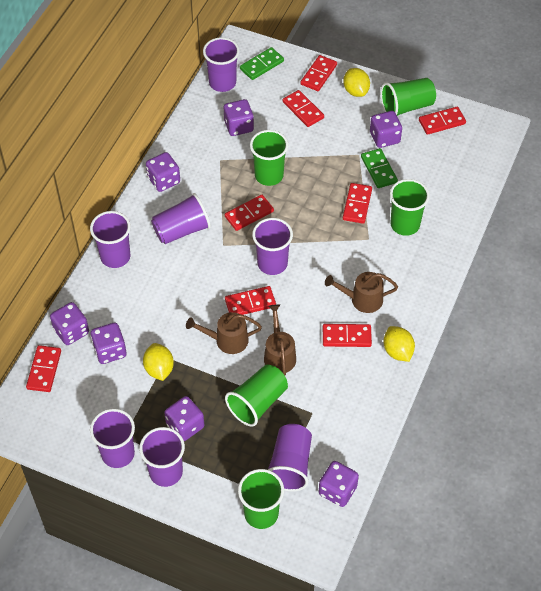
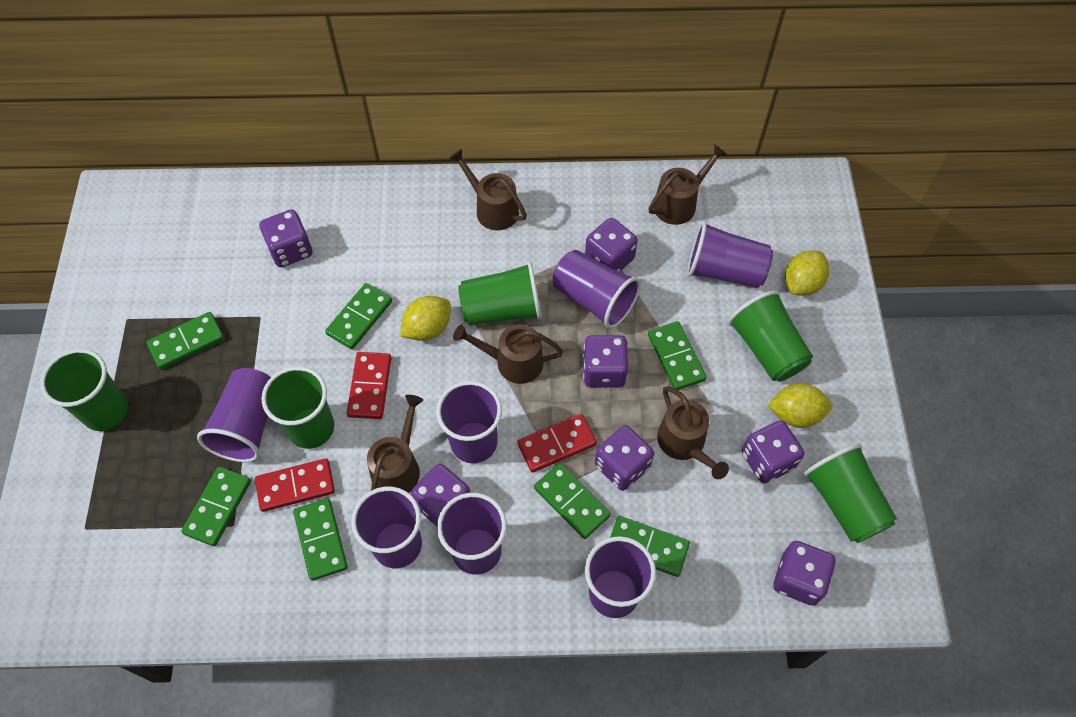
brown watering can: 3 -> 5
green domino: 2 -> 7
red domino: 8 -> 3

